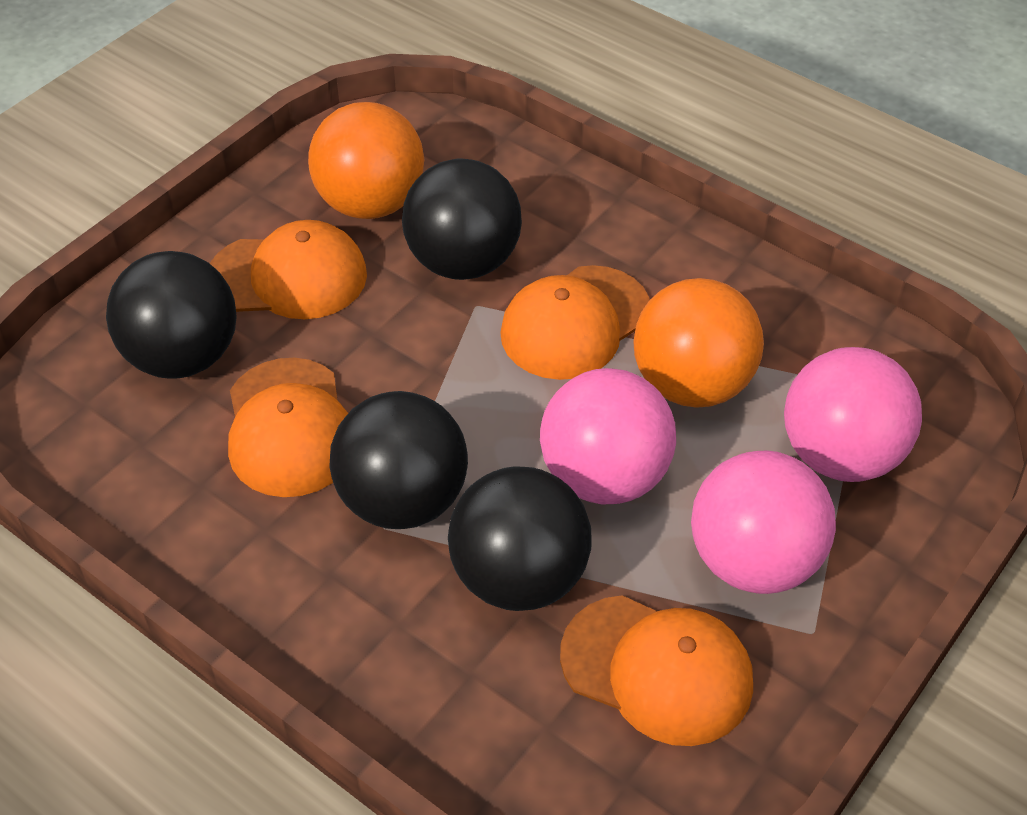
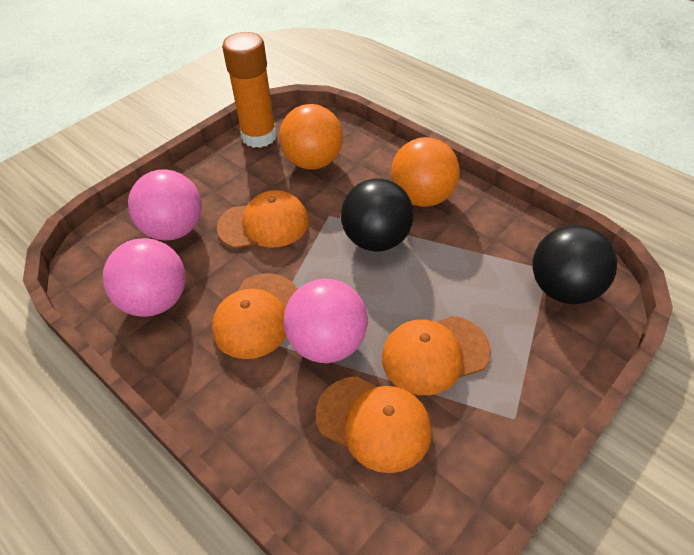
black ball: 4 -> 2
orange glue stick: 0 -> 1

